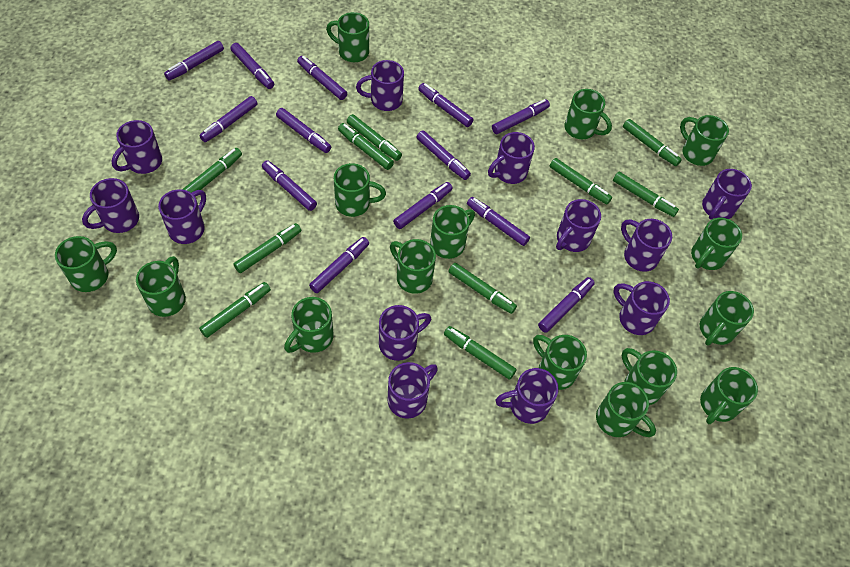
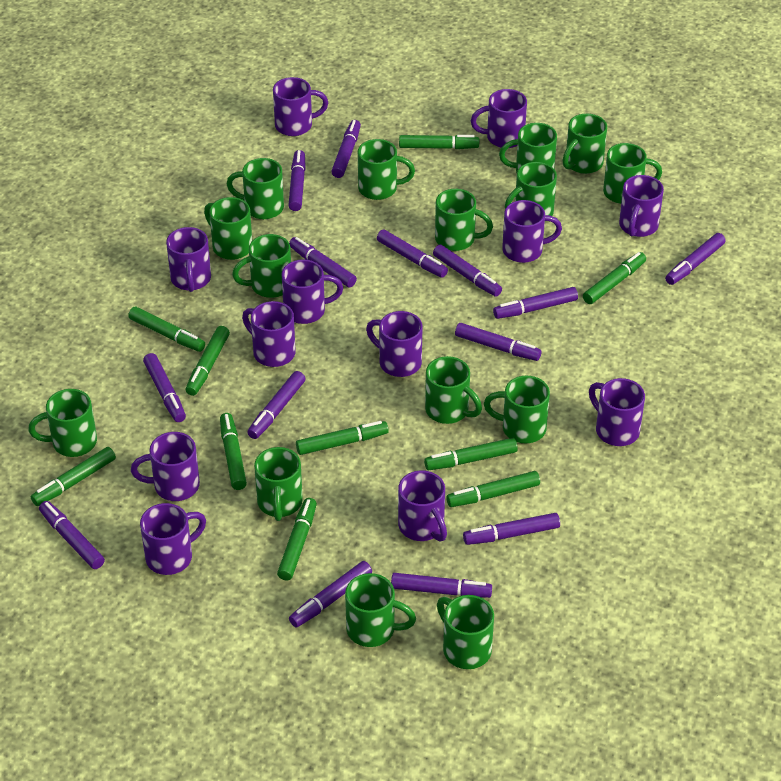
purple marker: 13 -> 14

